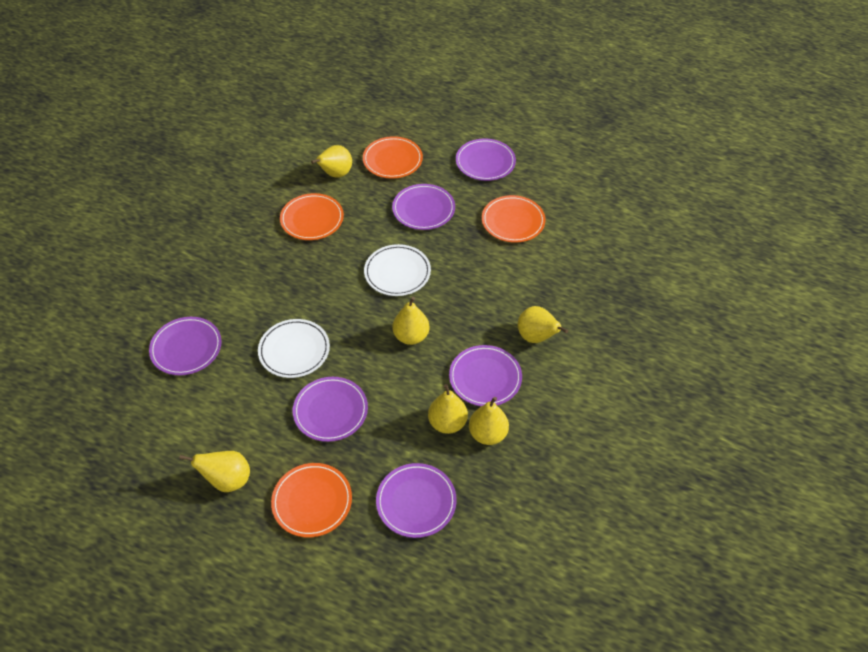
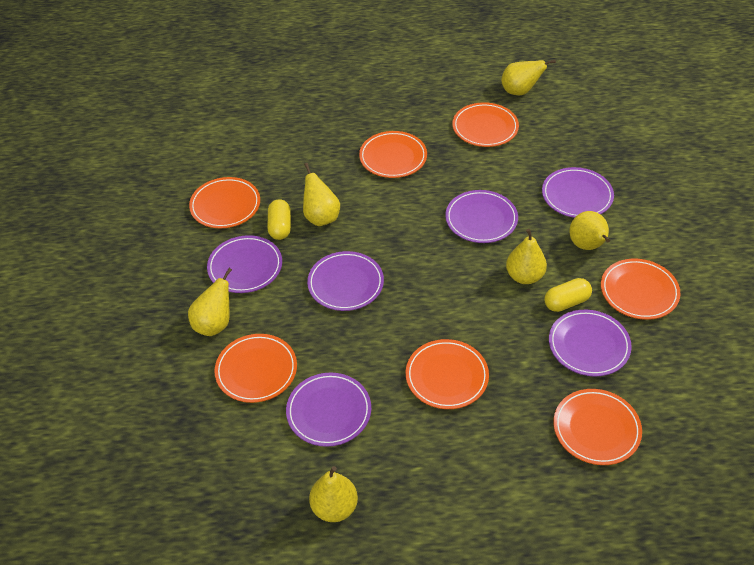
orange plate: 4 -> 7
white plate: 2 -> 0
yellow capsule: 0 -> 2

